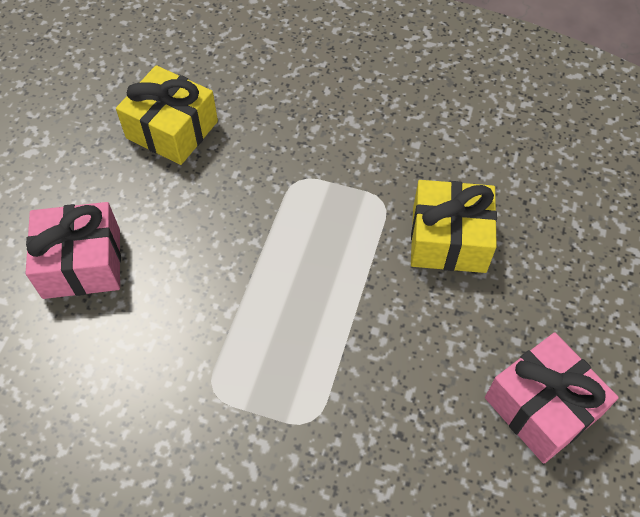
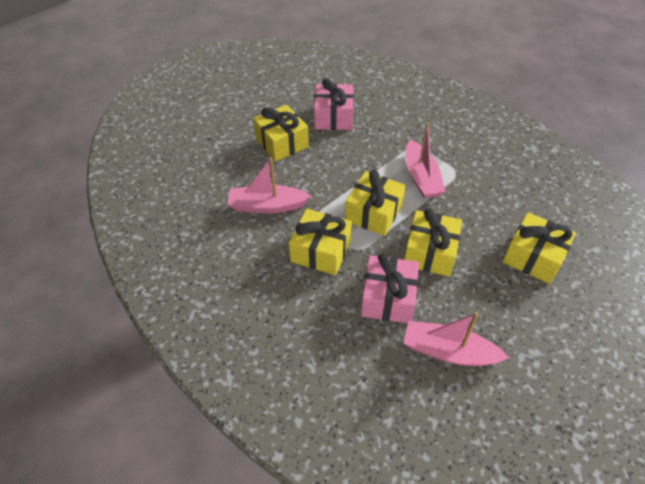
pink boat: 0 -> 3
yellow gift: 2 -> 5

